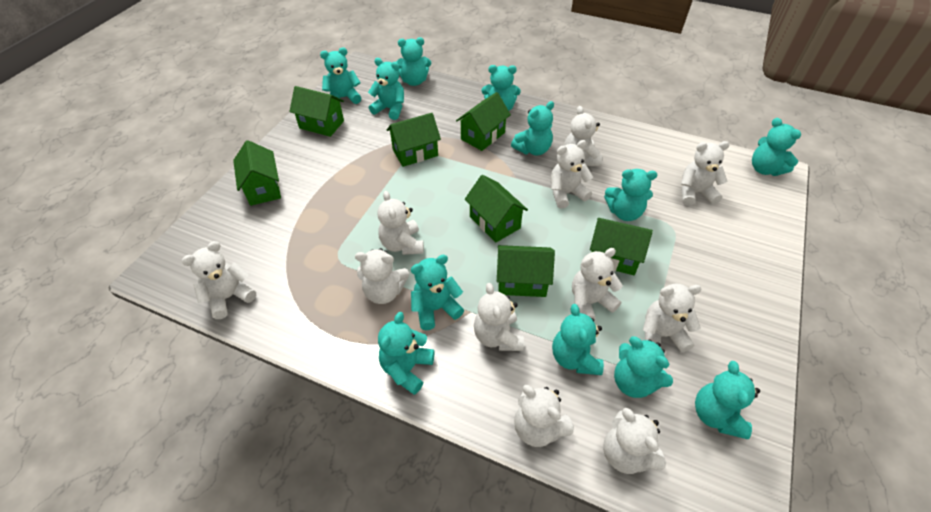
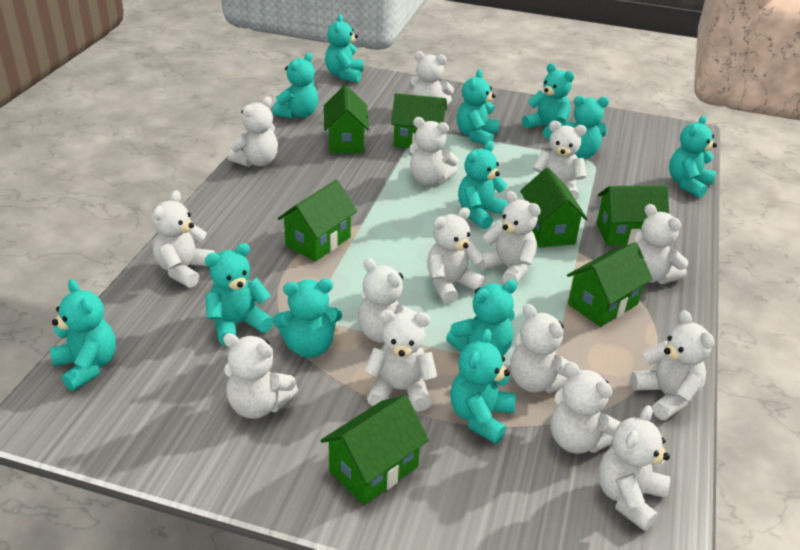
white teddy bear: 11 -> 15

